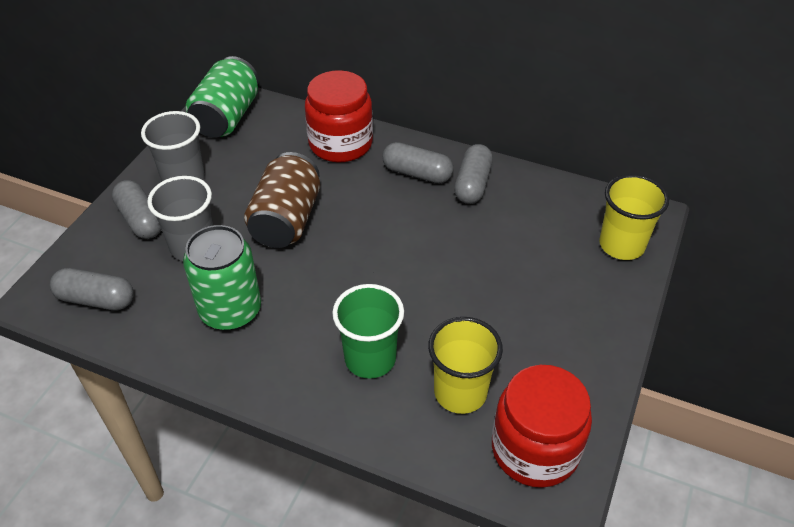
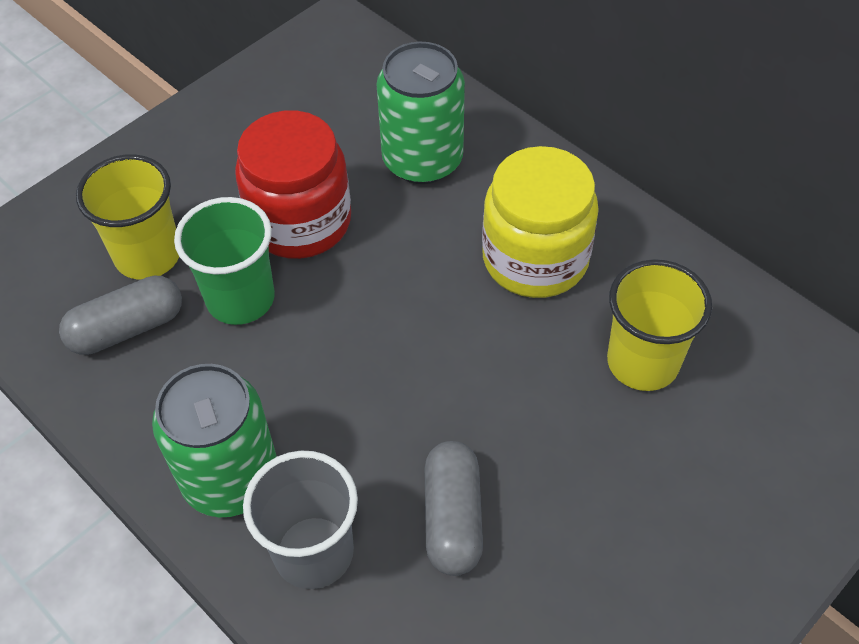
brown can: 1 -> 0
grey capsule: 4 -> 2
grey cup: 2 -> 1
red jar: 2 -> 1
yellow jar: 0 -> 1

